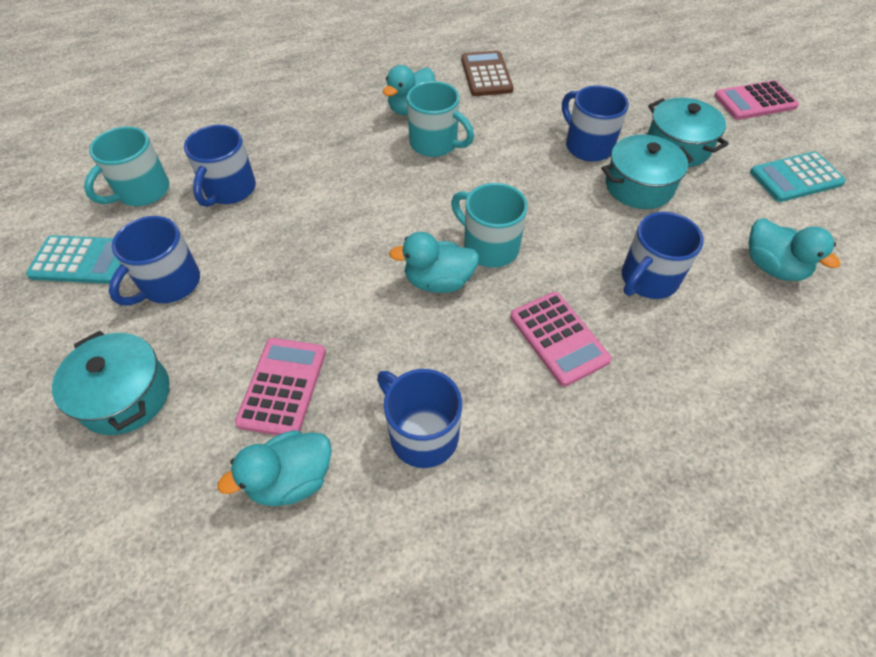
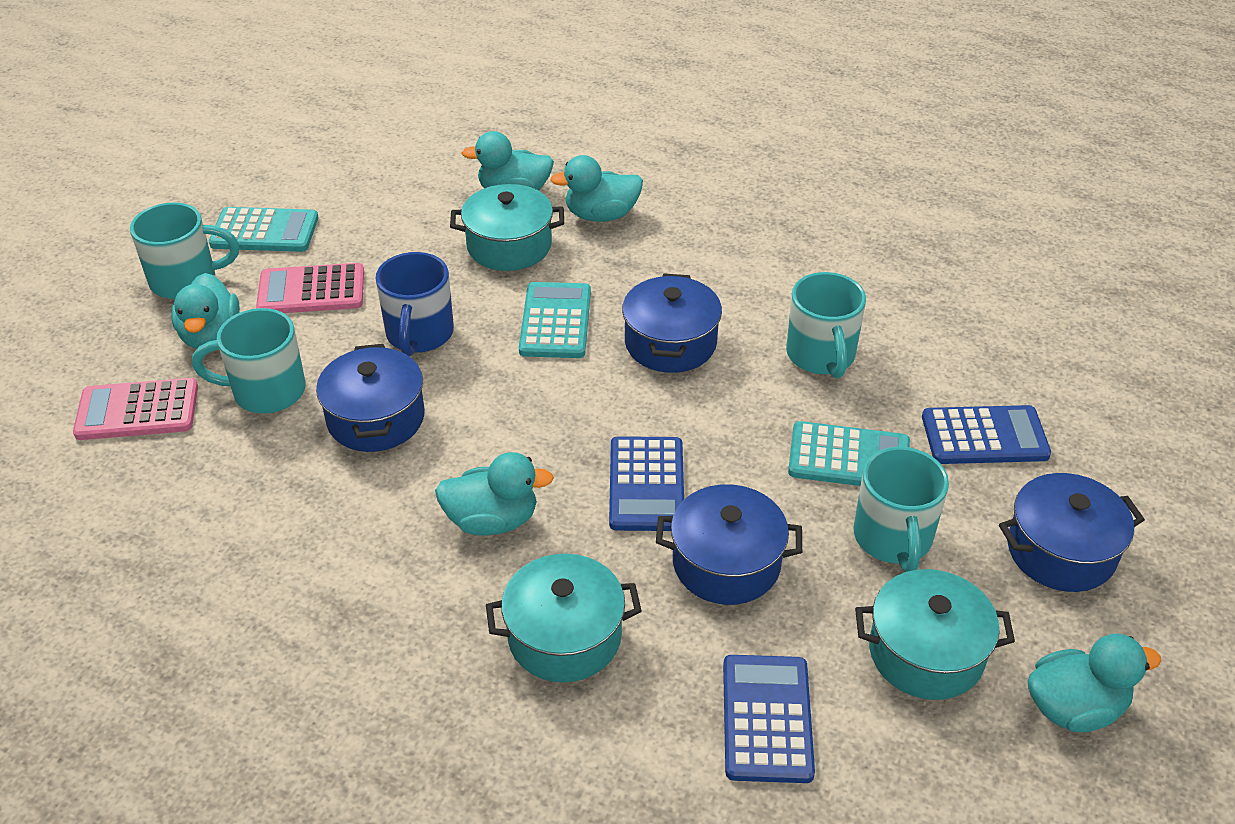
blue calculator: 0 -> 3
blue mug: 5 -> 1
blue pot: 0 -> 4
brown calculator: 1 -> 0
pink calculator: 3 -> 2
turquoise calculator: 2 -> 3
turquoise duck: 4 -> 5
turquoise mug: 3 -> 4

